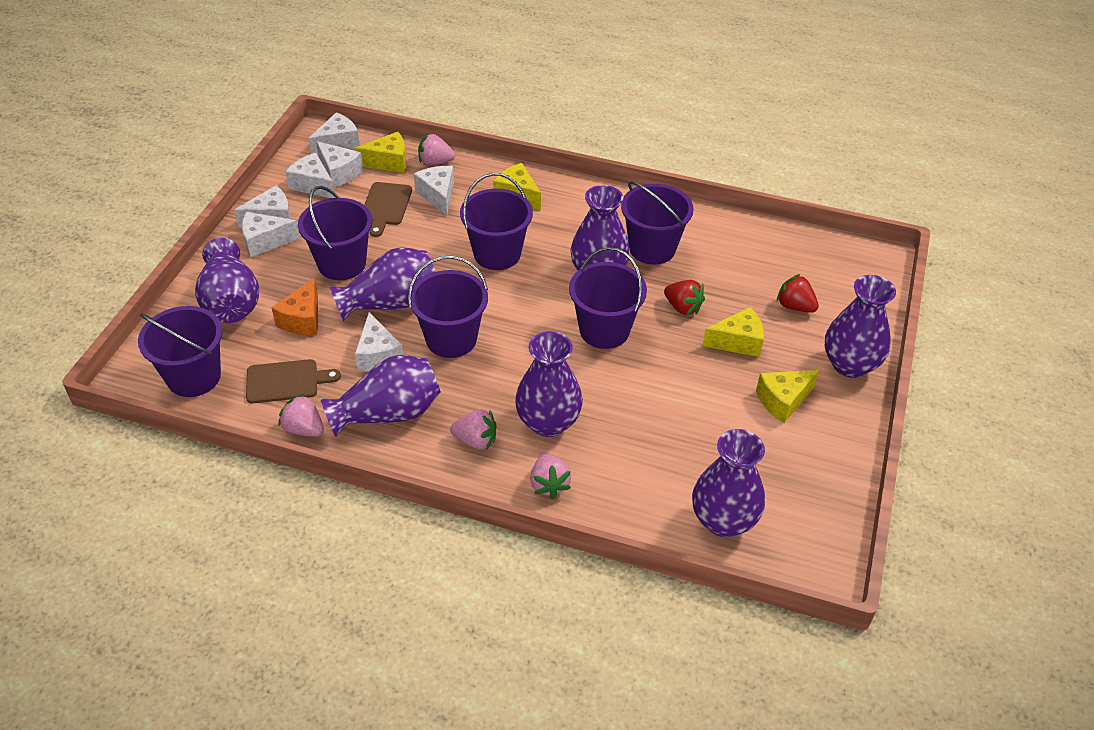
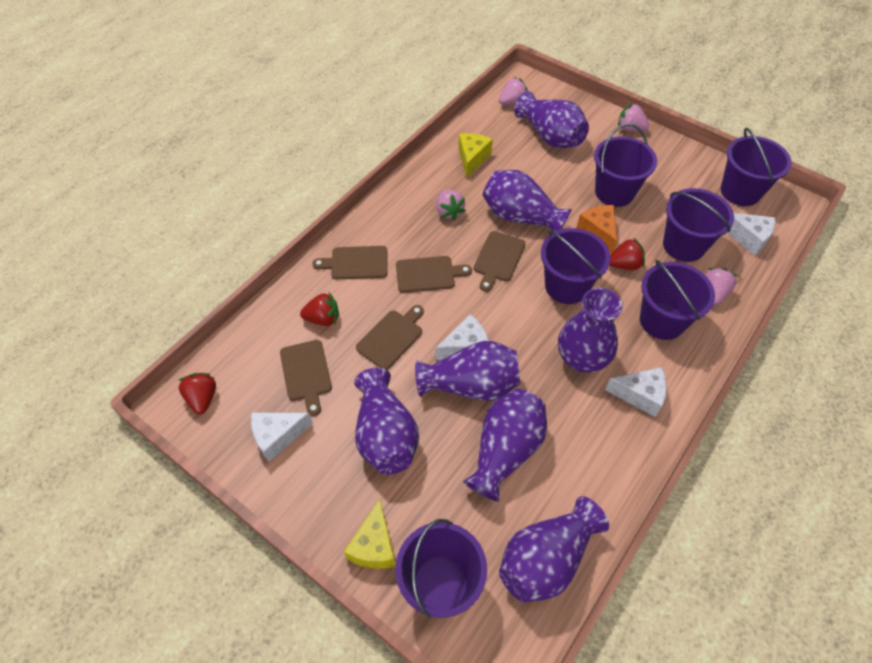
brown cutting board: 2 -> 5
red strawberry: 2 -> 3
white cheese: 7 -> 4
yellow cheese: 4 -> 2

